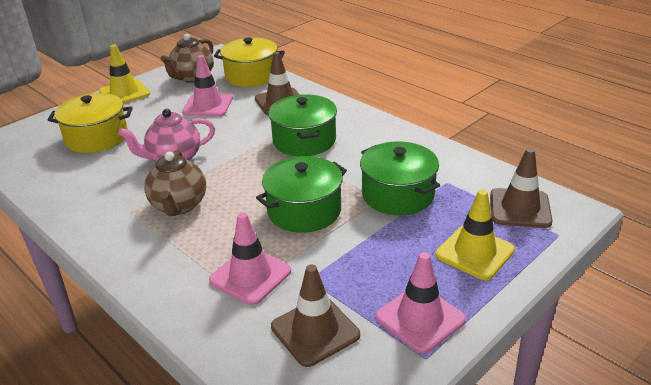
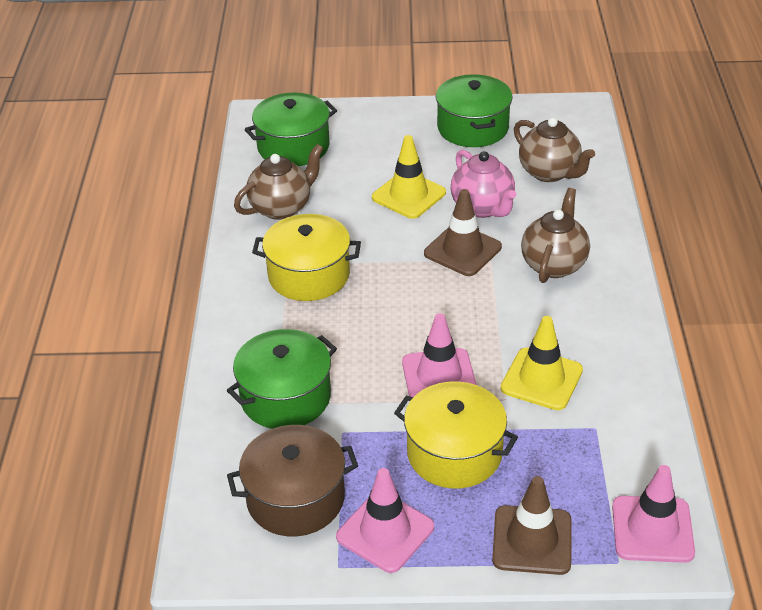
brown pot: 0 -> 1
brown teapot: 2 -> 3
brown traffic cone: 3 -> 2

